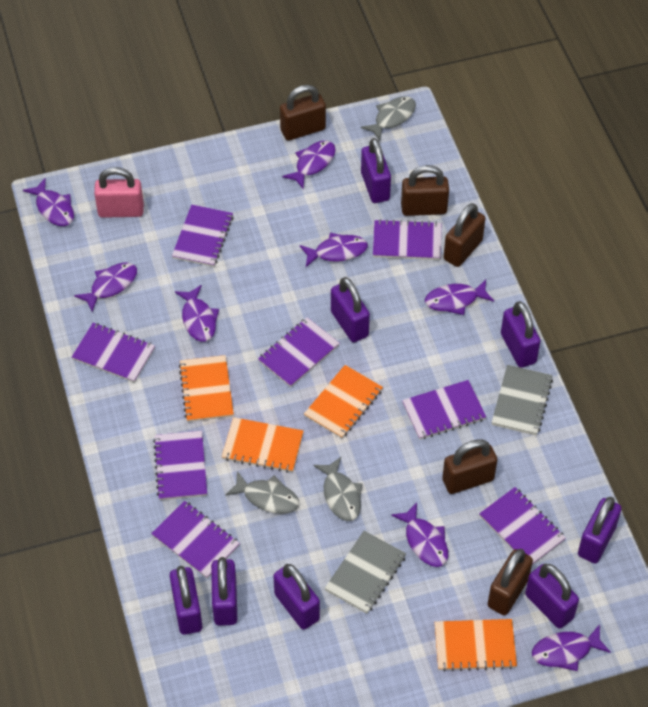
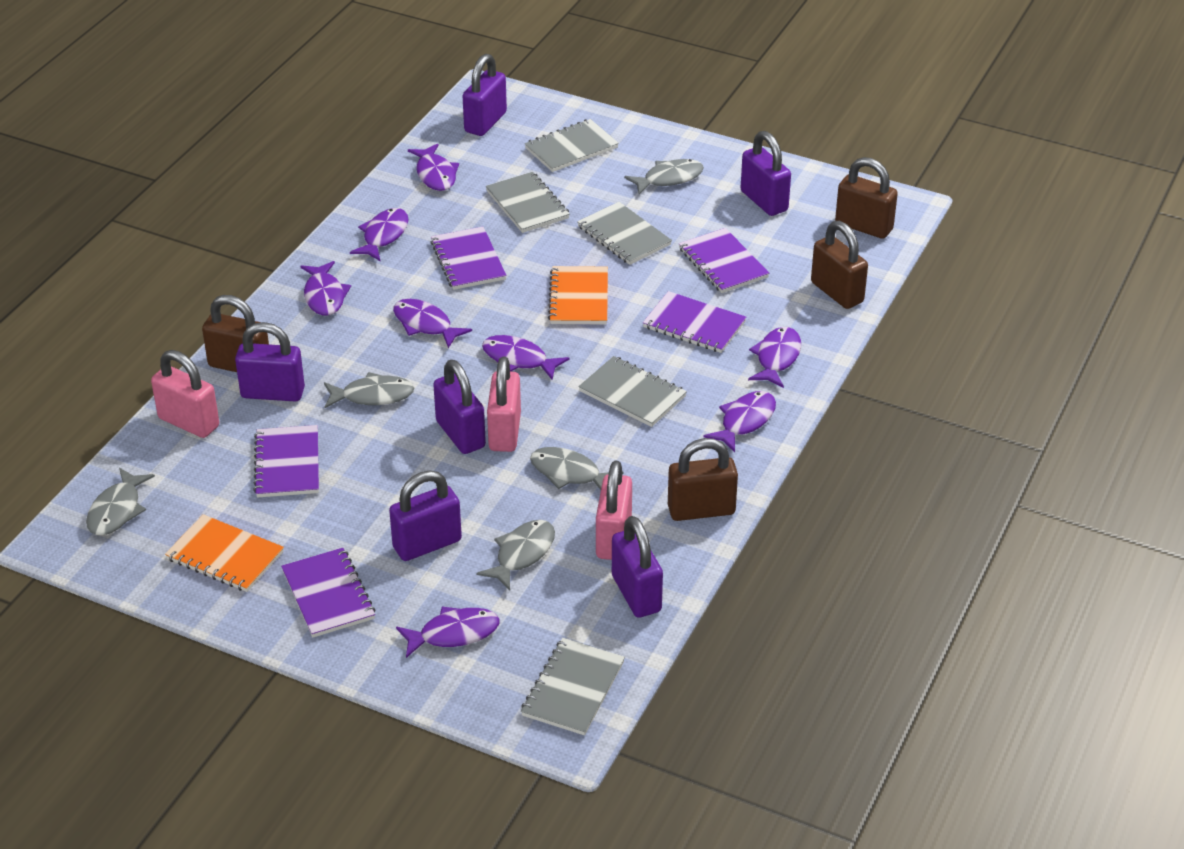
brown padlock: 5 -> 4
grey fish: 3 -> 5
grey notebook: 2 -> 5
orange notebook: 4 -> 2
pink padlock: 1 -> 3
purple notebook: 8 -> 5
purple padlock: 8 -> 6

